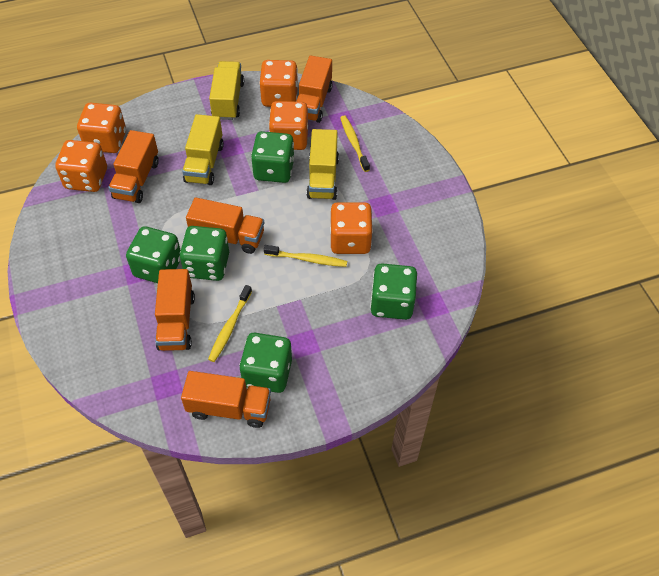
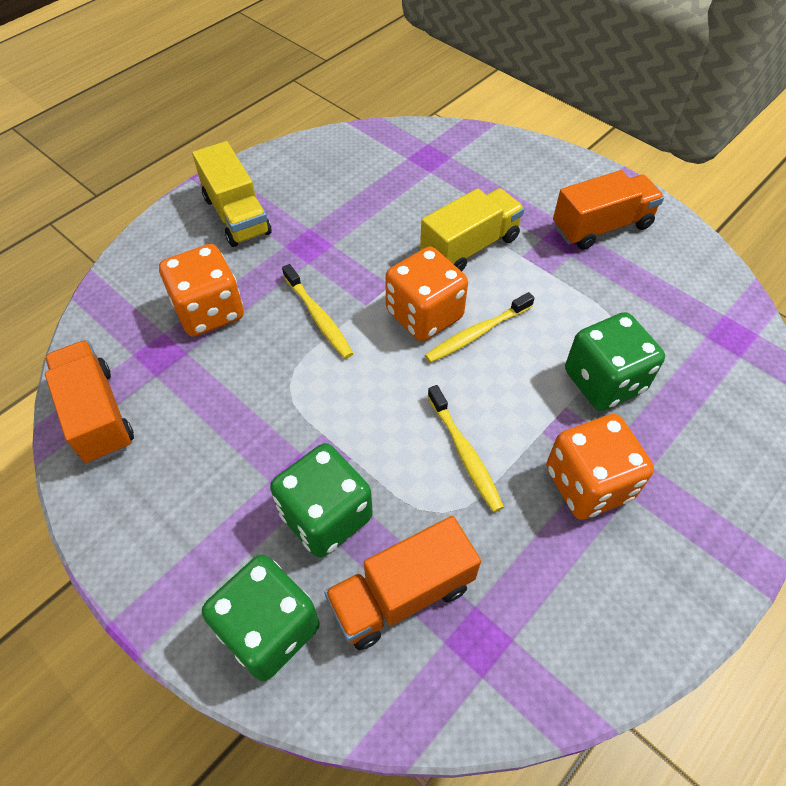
green dice: 5 -> 3
orange dice: 5 -> 3
orange truck: 5 -> 3
yellow truck: 3 -> 2

